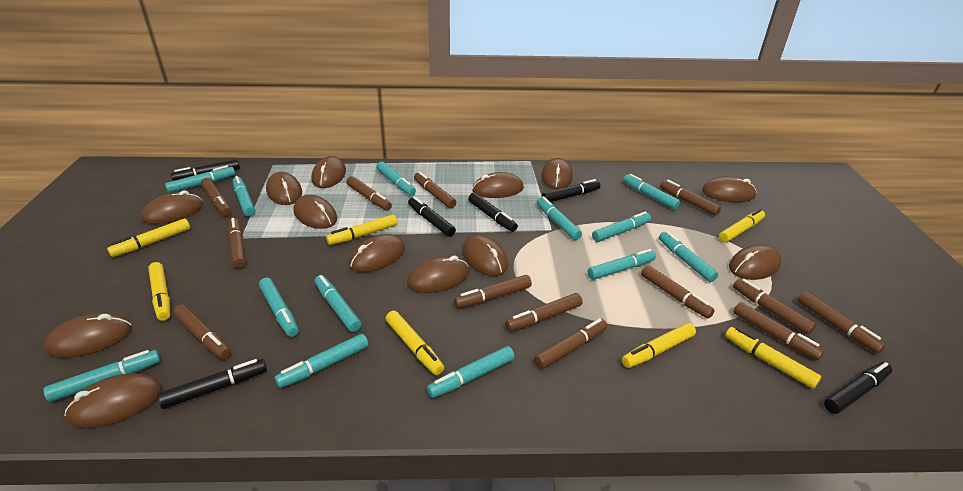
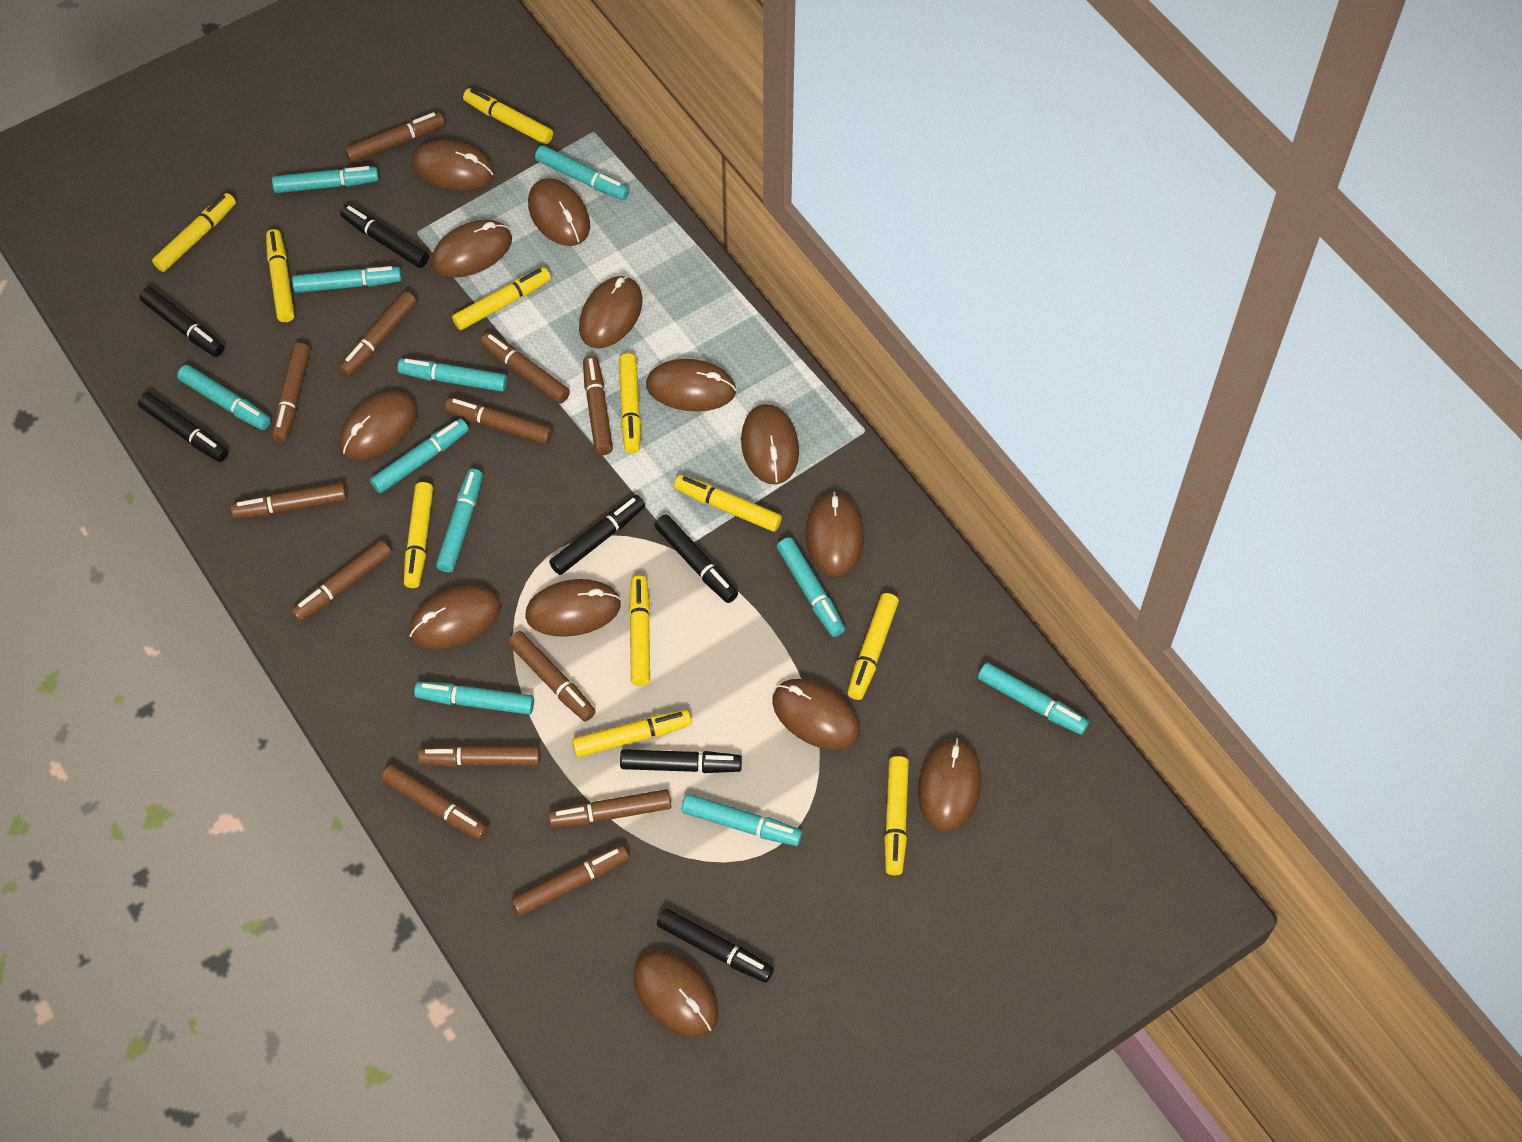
black marker: 6 -> 7
turquoise marker: 13 -> 11
yellow marker: 7 -> 11

